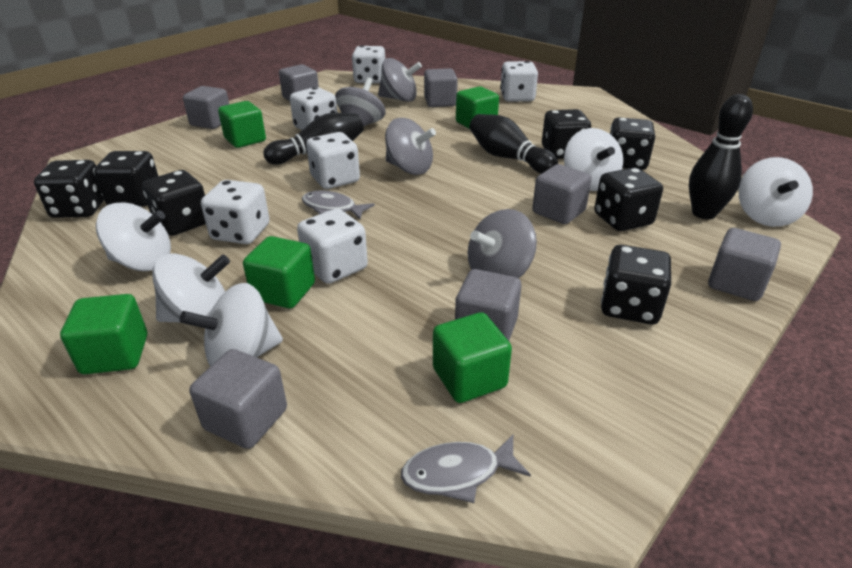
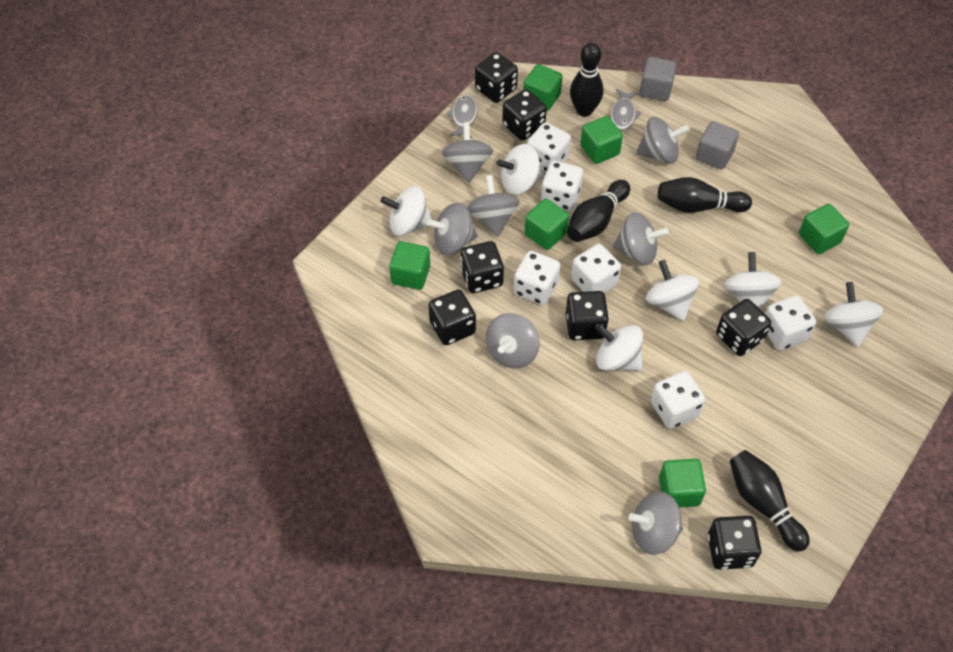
black bowling pin: 3 -> 4
green cube: 5 -> 6
grey cube: 7 -> 2
grey spinning top: 4 -> 7
white spinning top: 5 -> 6

